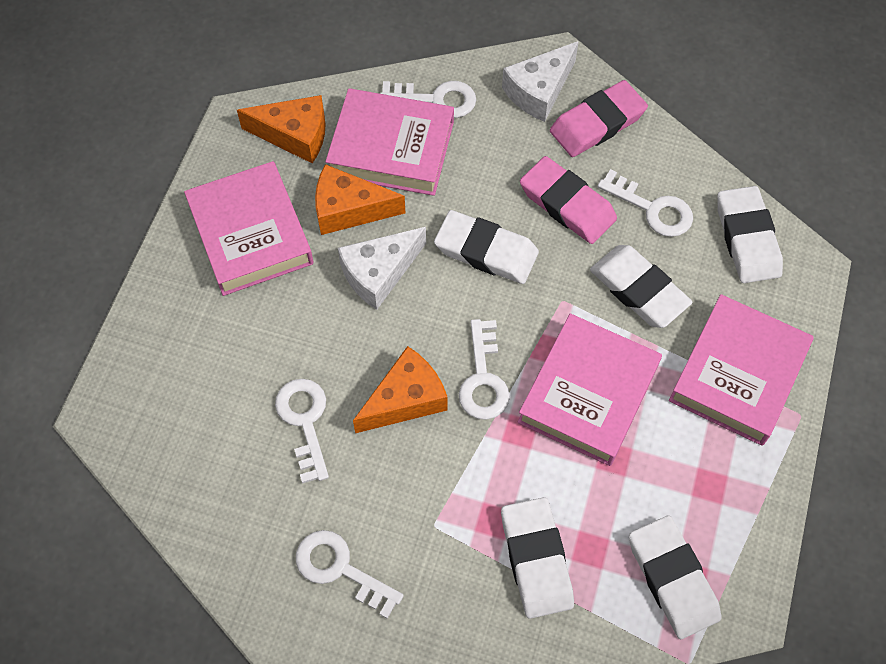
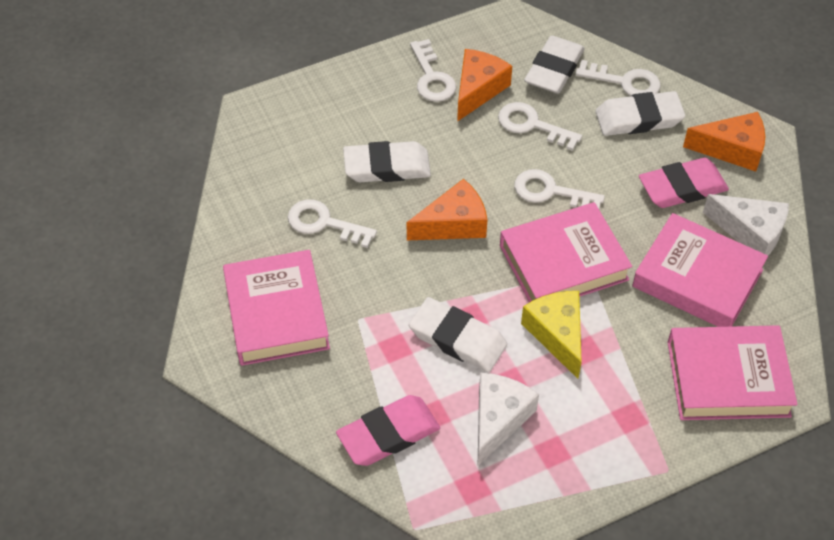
white eraser: 5 -> 4
yellow cheese: 0 -> 1

